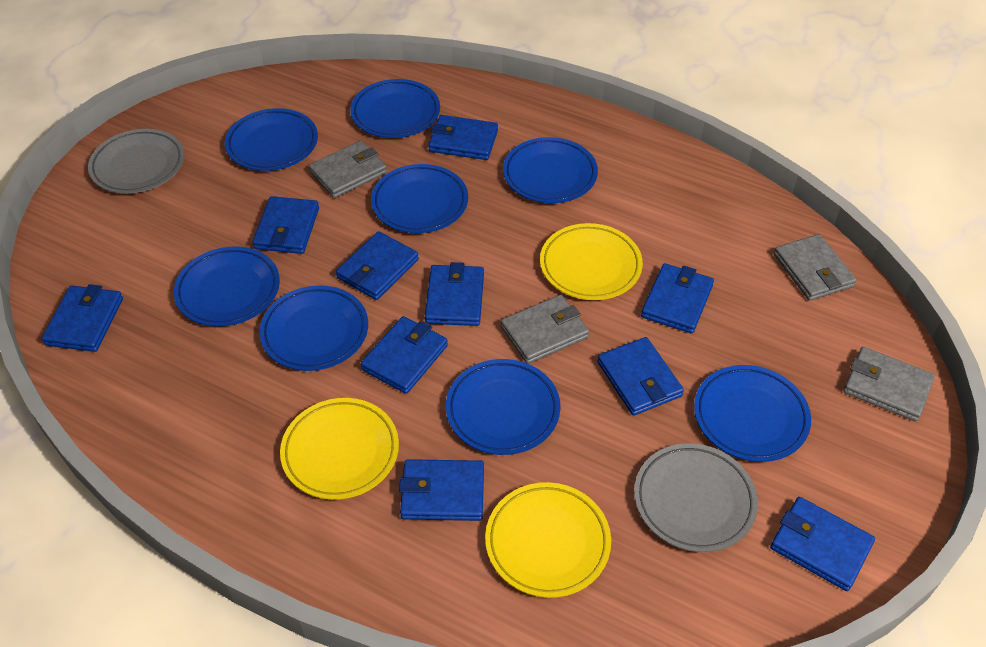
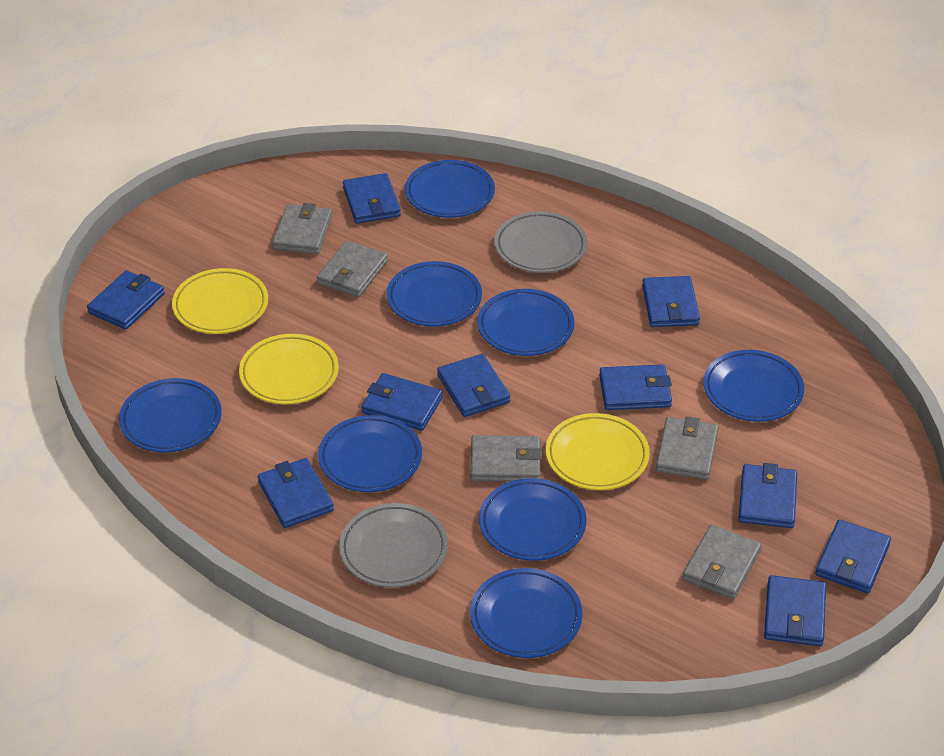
grey wallet: 4 -> 5

